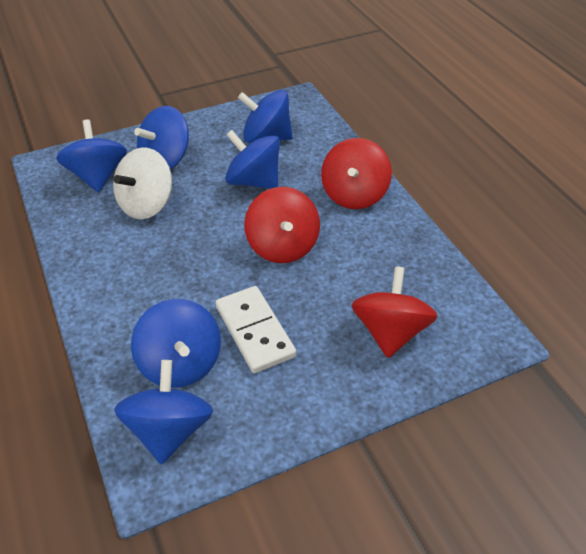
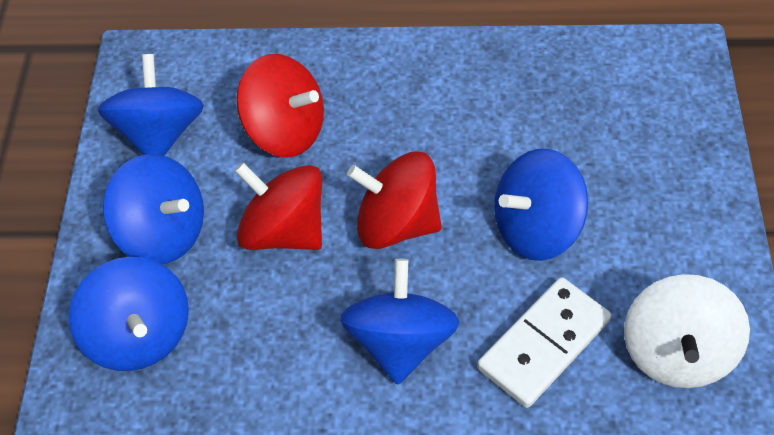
blue spinning top: 6 -> 5

